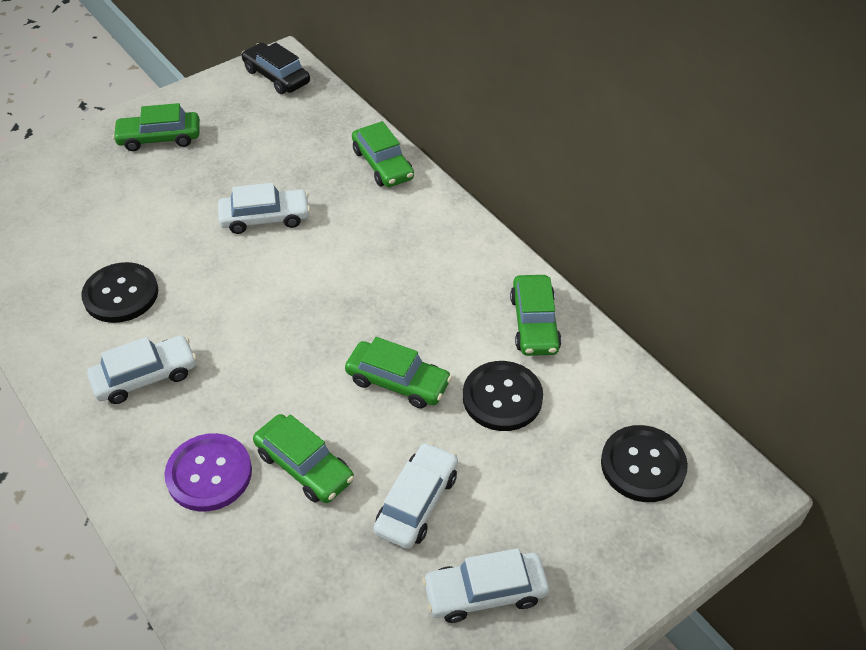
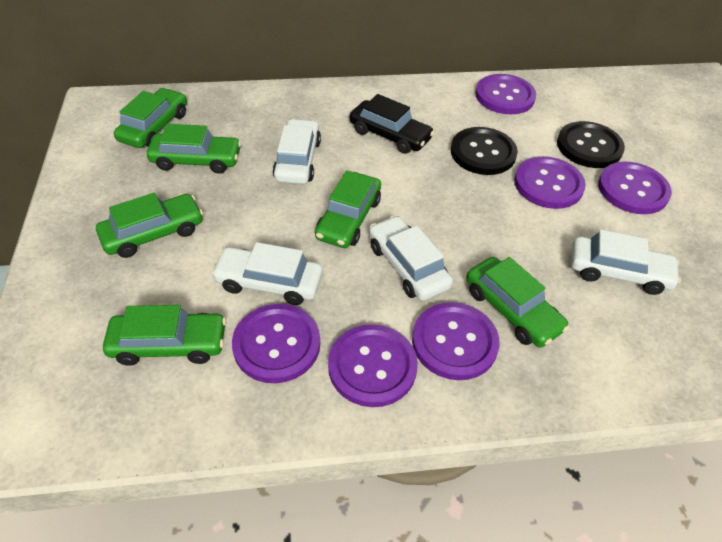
black button: 3 -> 2
green car: 5 -> 6
purple button: 1 -> 6

